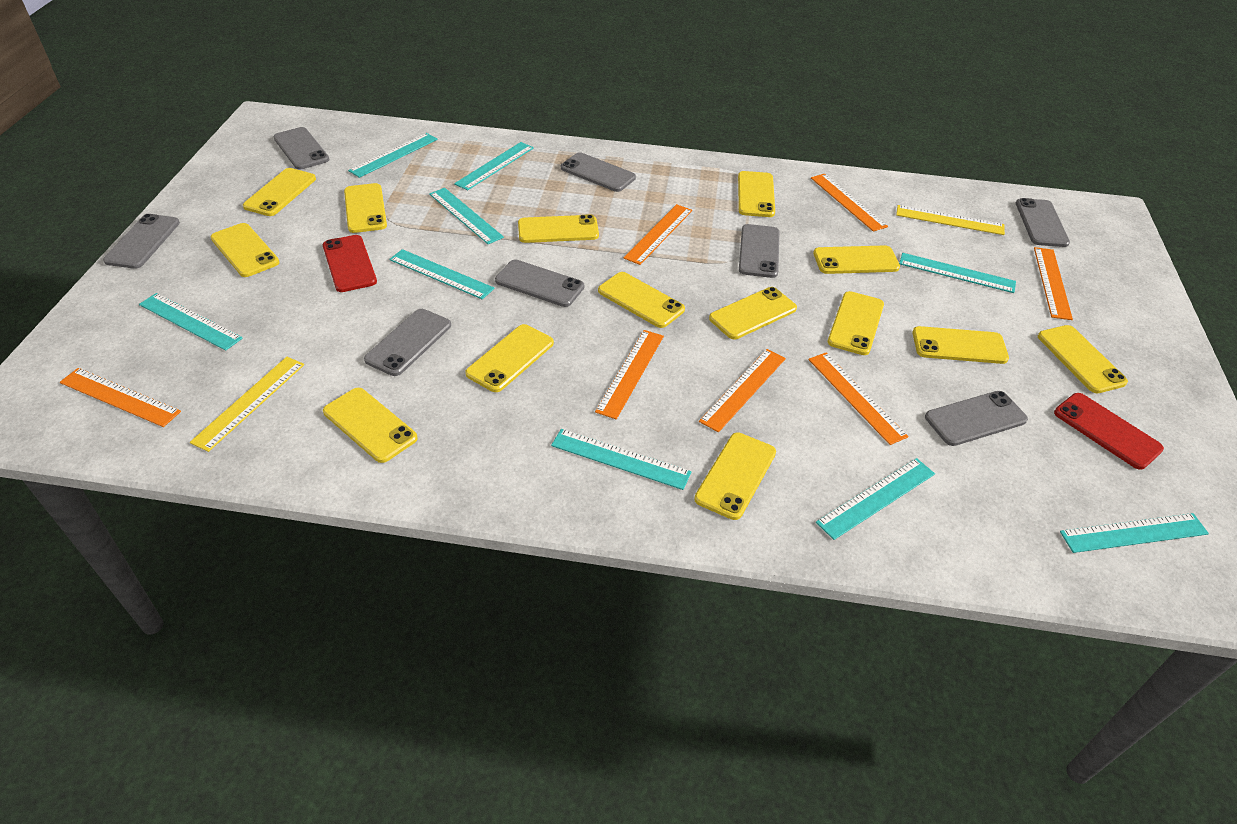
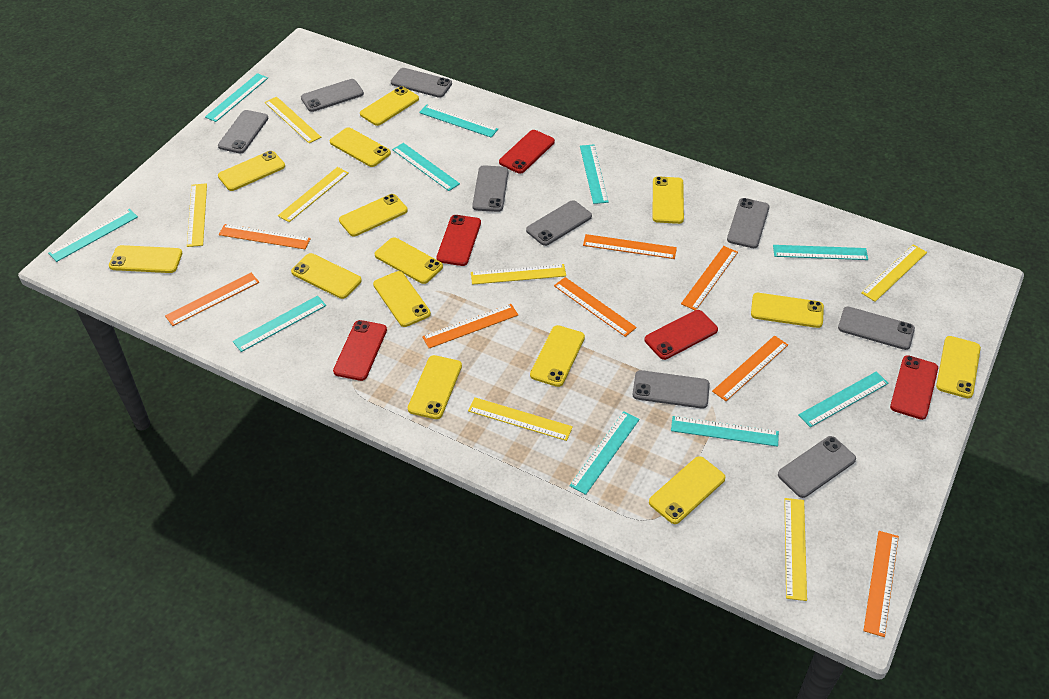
grey phone: 8 -> 9
orange ruler: 7 -> 8
red phone: 2 -> 5
turquoise ruler: 9 -> 10
yellow ruler: 2 -> 7

